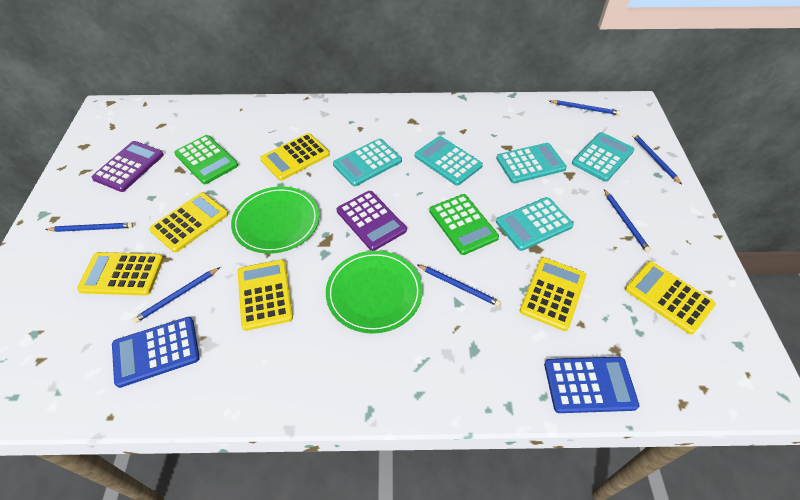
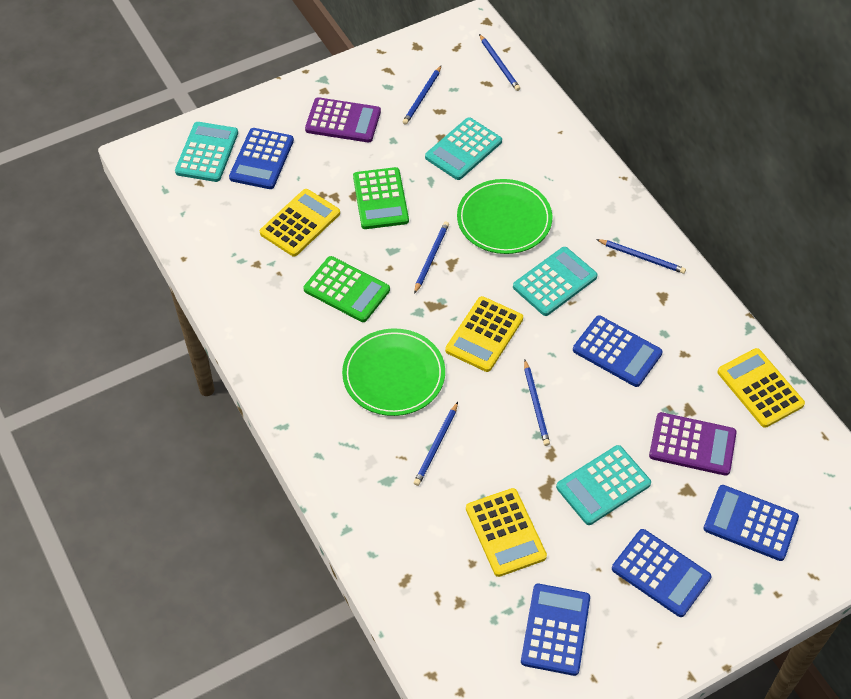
blue calculator: 2 -> 5
turquoise calculator: 5 -> 4
yellow calculator: 6 -> 4

